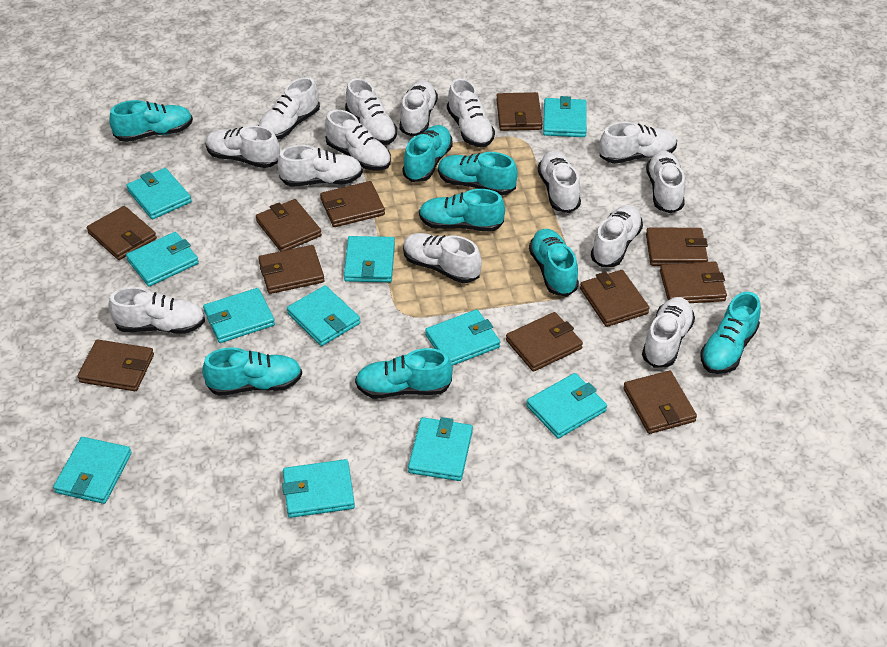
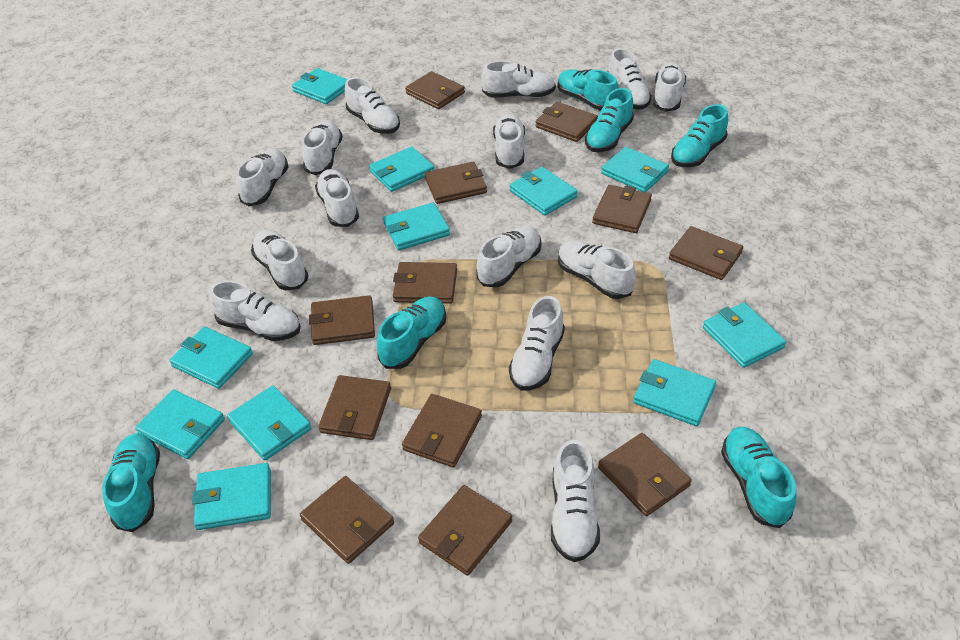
brown wallet: 11 -> 12
turquoise shoe: 8 -> 6

